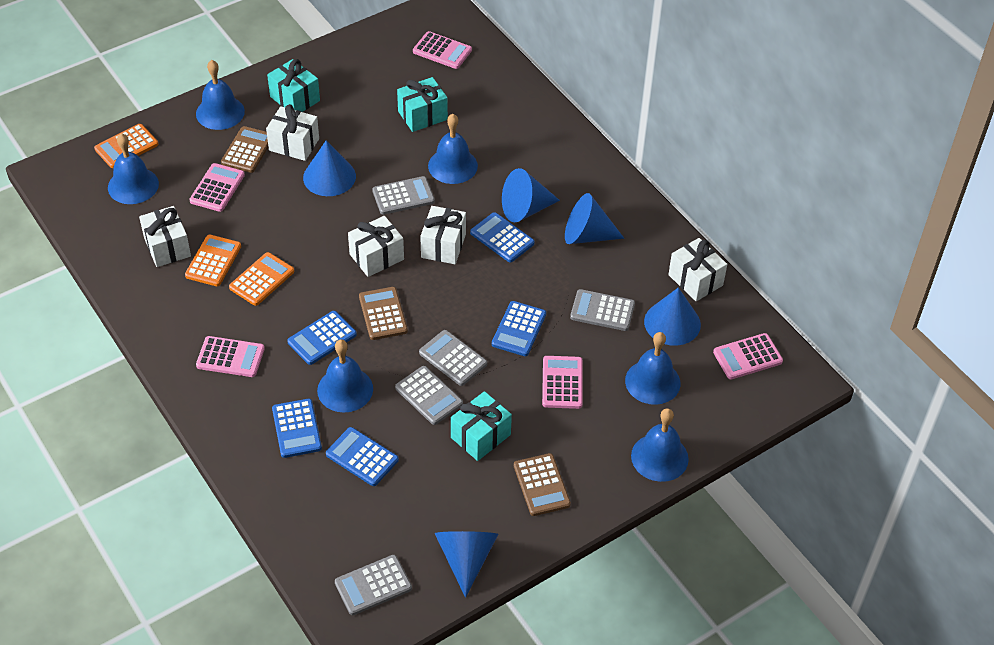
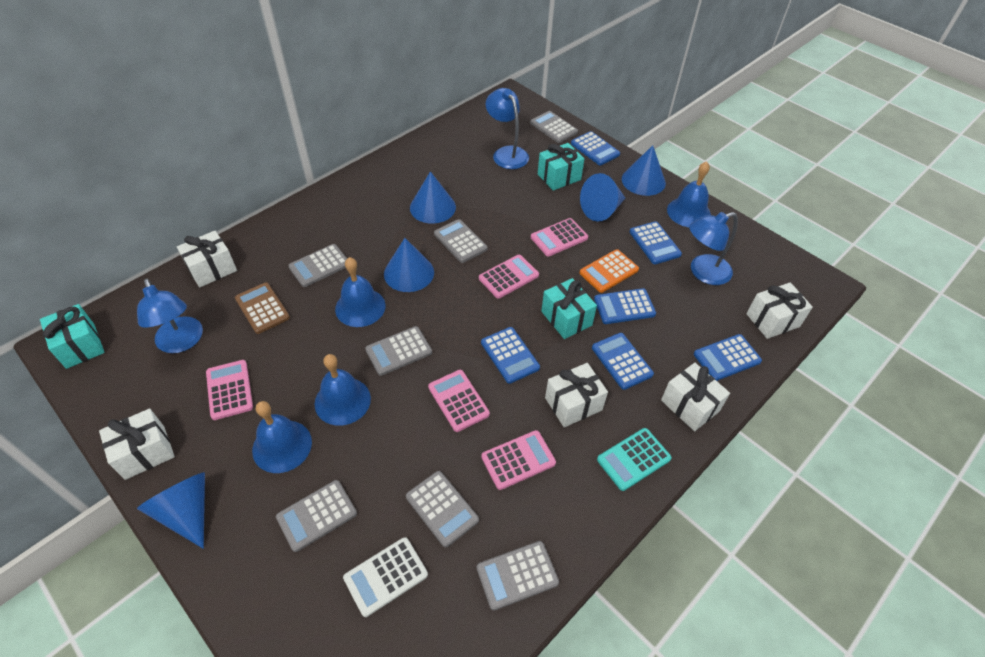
blue bell: 6 -> 4
blue calculator: 5 -> 6
blue lamp: 0 -> 3
brown calculator: 3 -> 1
grey calculator: 5 -> 7
orange calculator: 3 -> 1
turquoise calculator: 0 -> 1
white calculator: 0 -> 1

